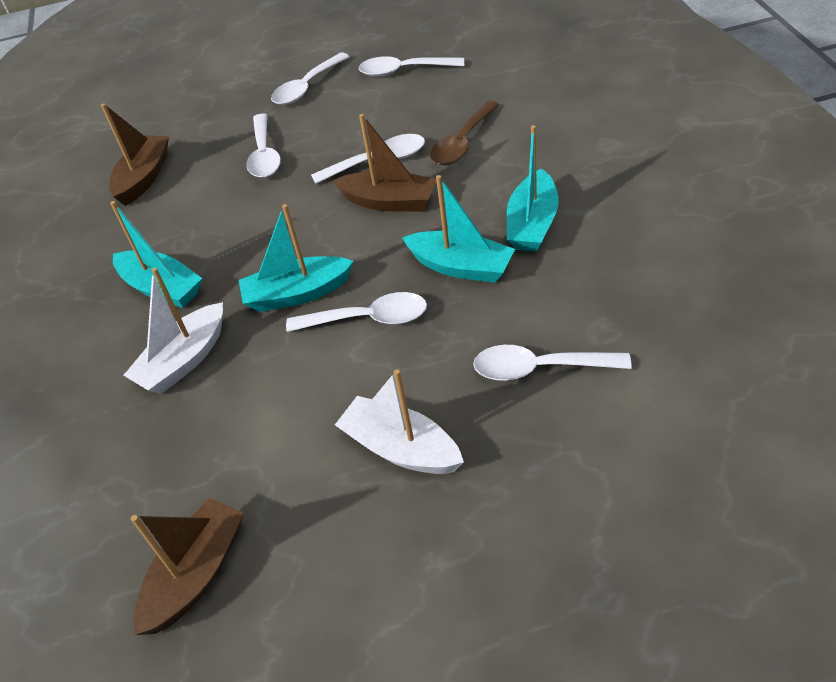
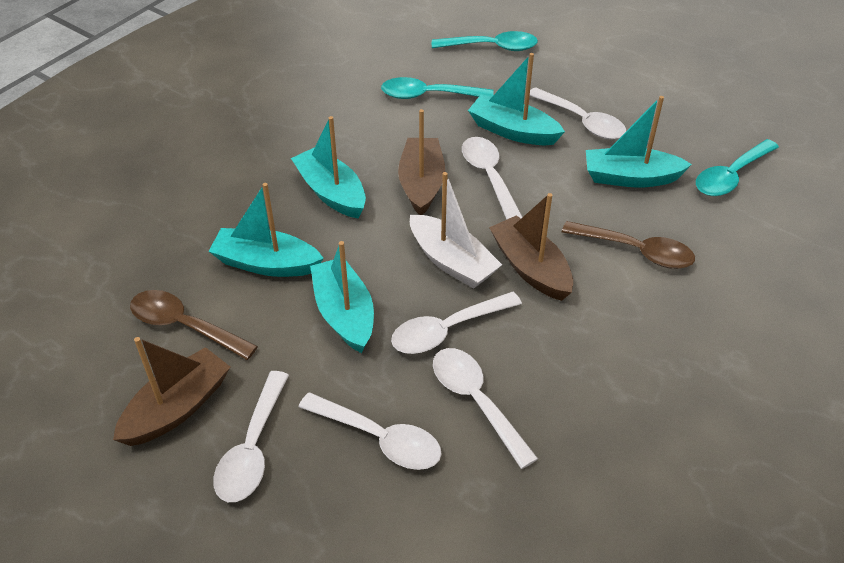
brown spoon: 1 -> 2
turquoise boat: 4 -> 5
turquoise spoon: 0 -> 3
white boat: 2 -> 1

